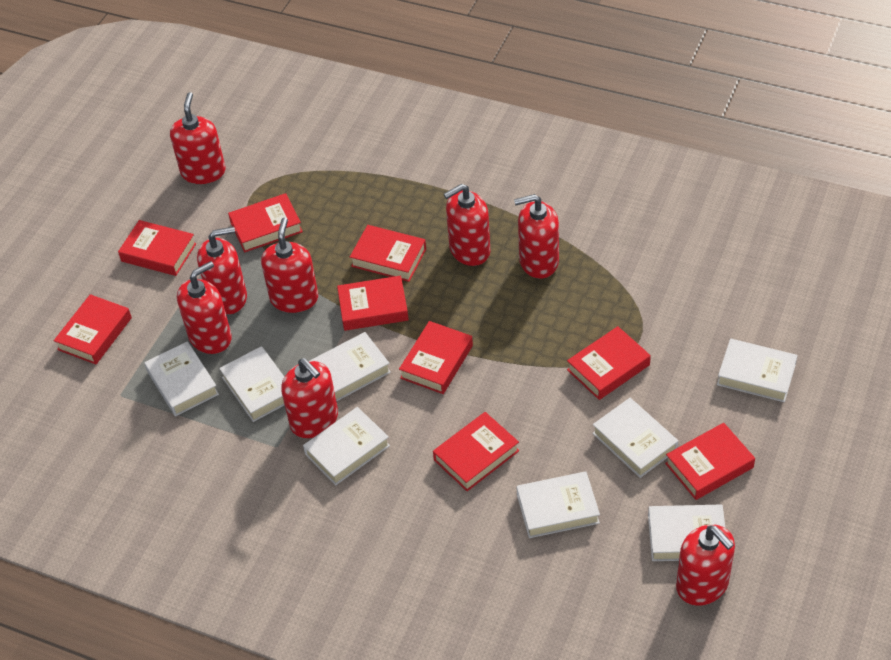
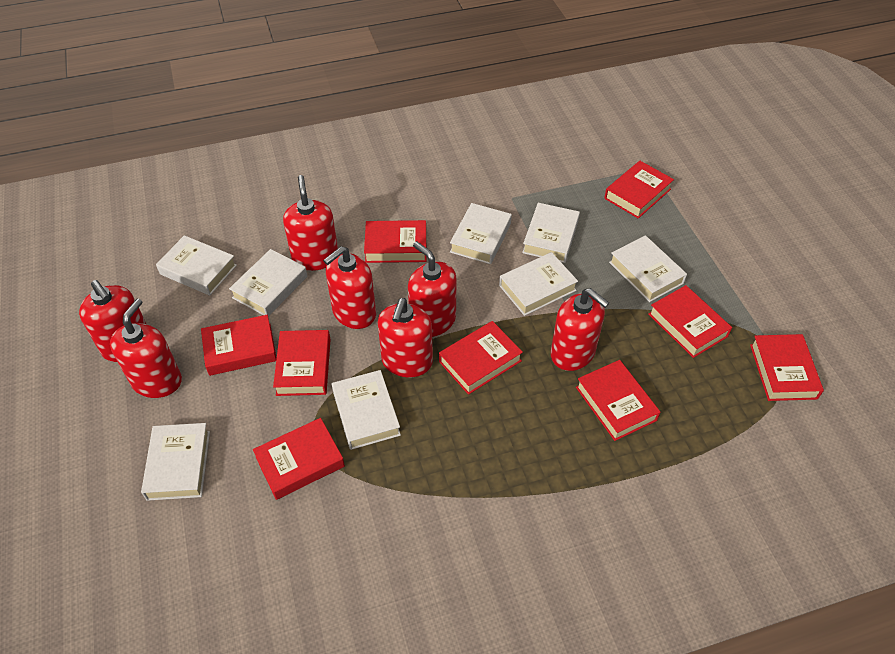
red soap dispenser: 8 -> 7

